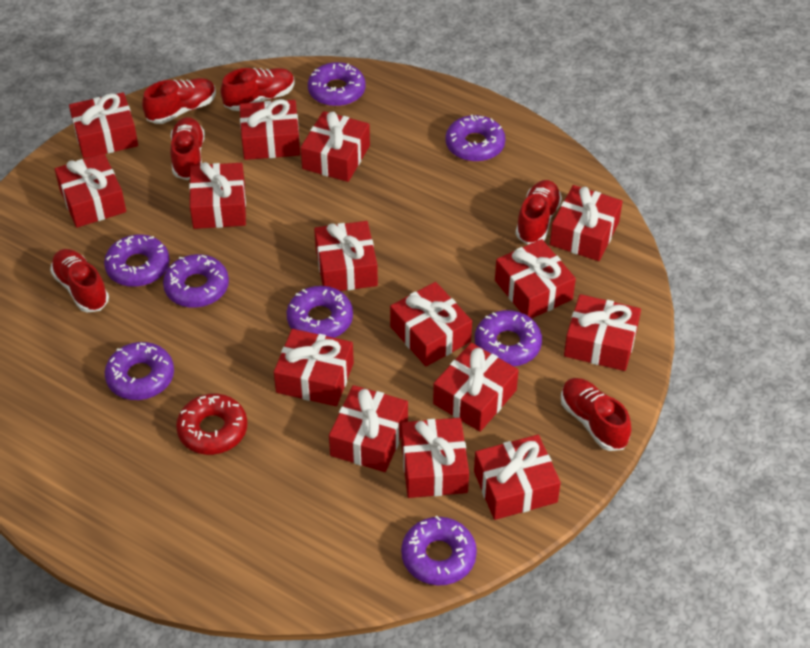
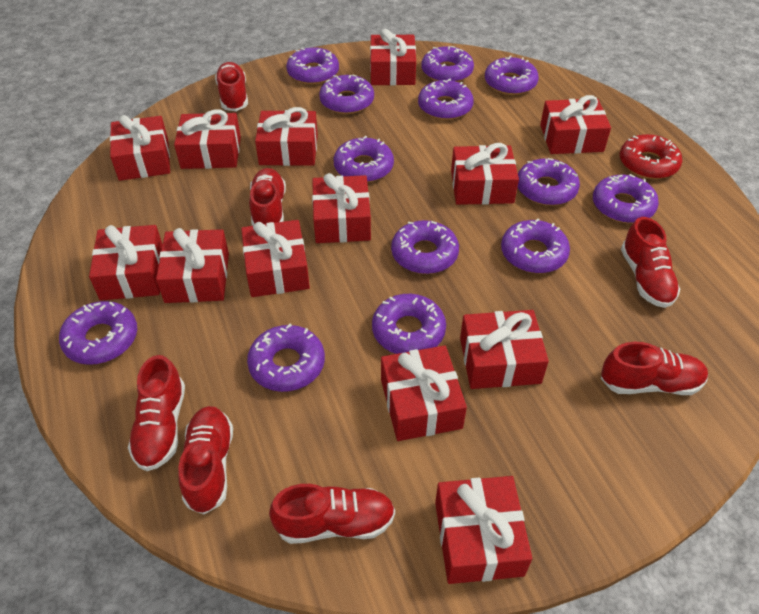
purple donut: 8 -> 13
red gift: 15 -> 13
red shoe: 6 -> 7

